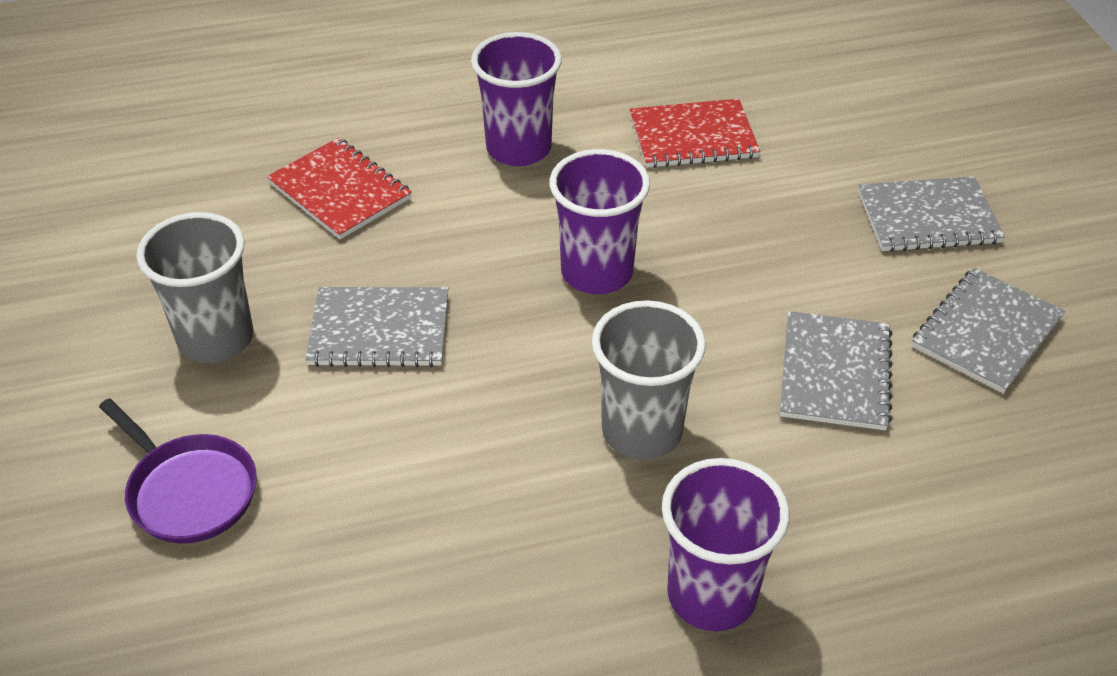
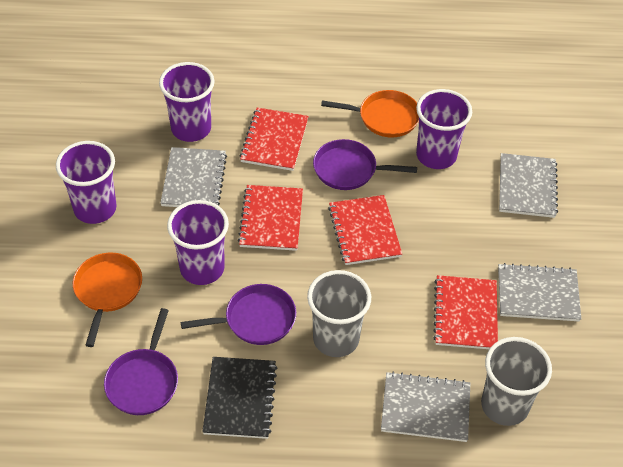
black notebook: 0 -> 1
orange pan: 0 -> 2
purple cup: 3 -> 4
purple pan: 1 -> 3
red notebook: 2 -> 4

